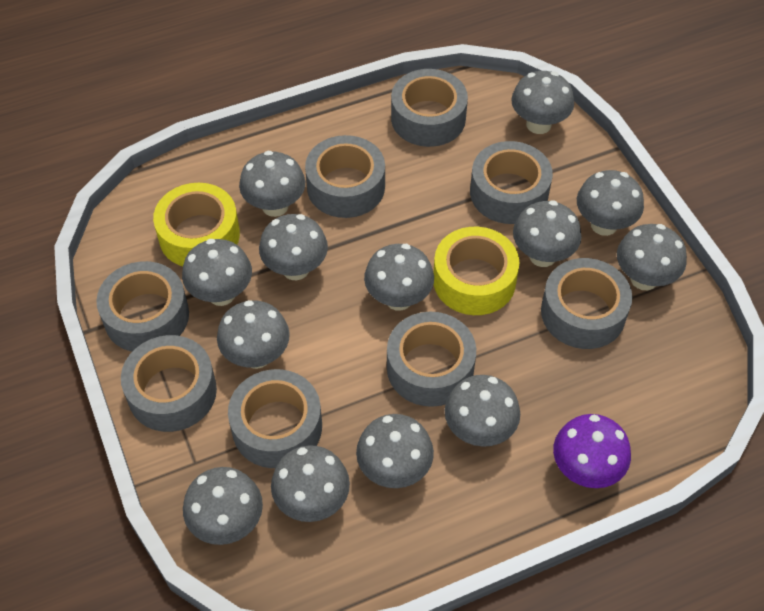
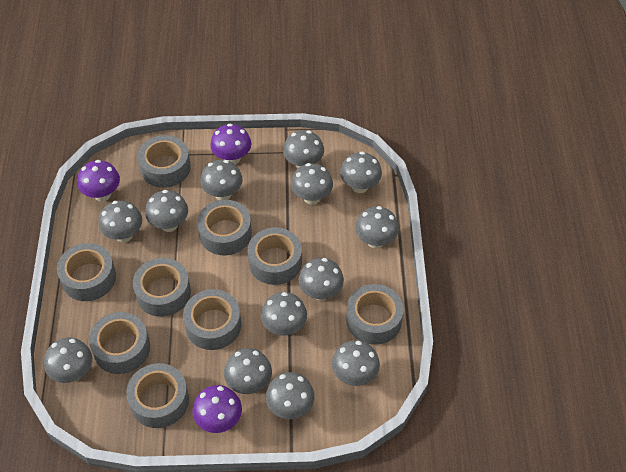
grey tape: 8 -> 9
purple mushroom: 1 -> 3
yellow tape: 2 -> 0

